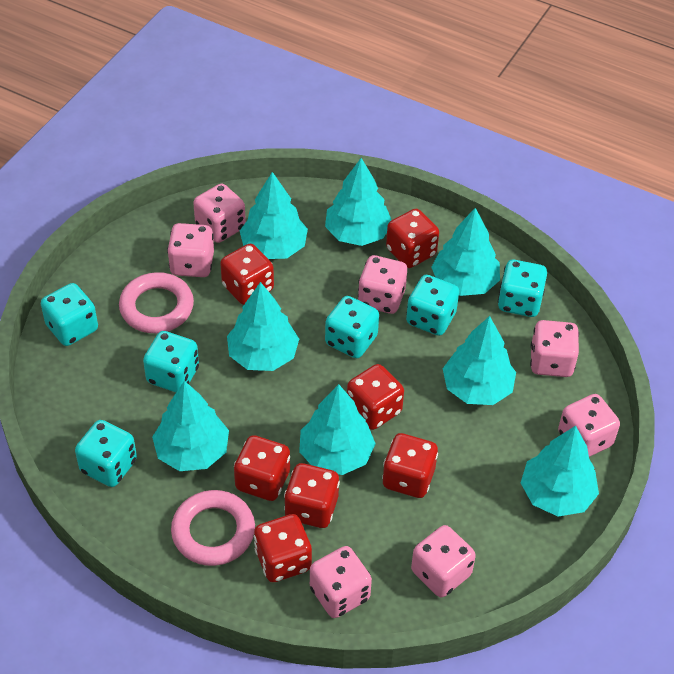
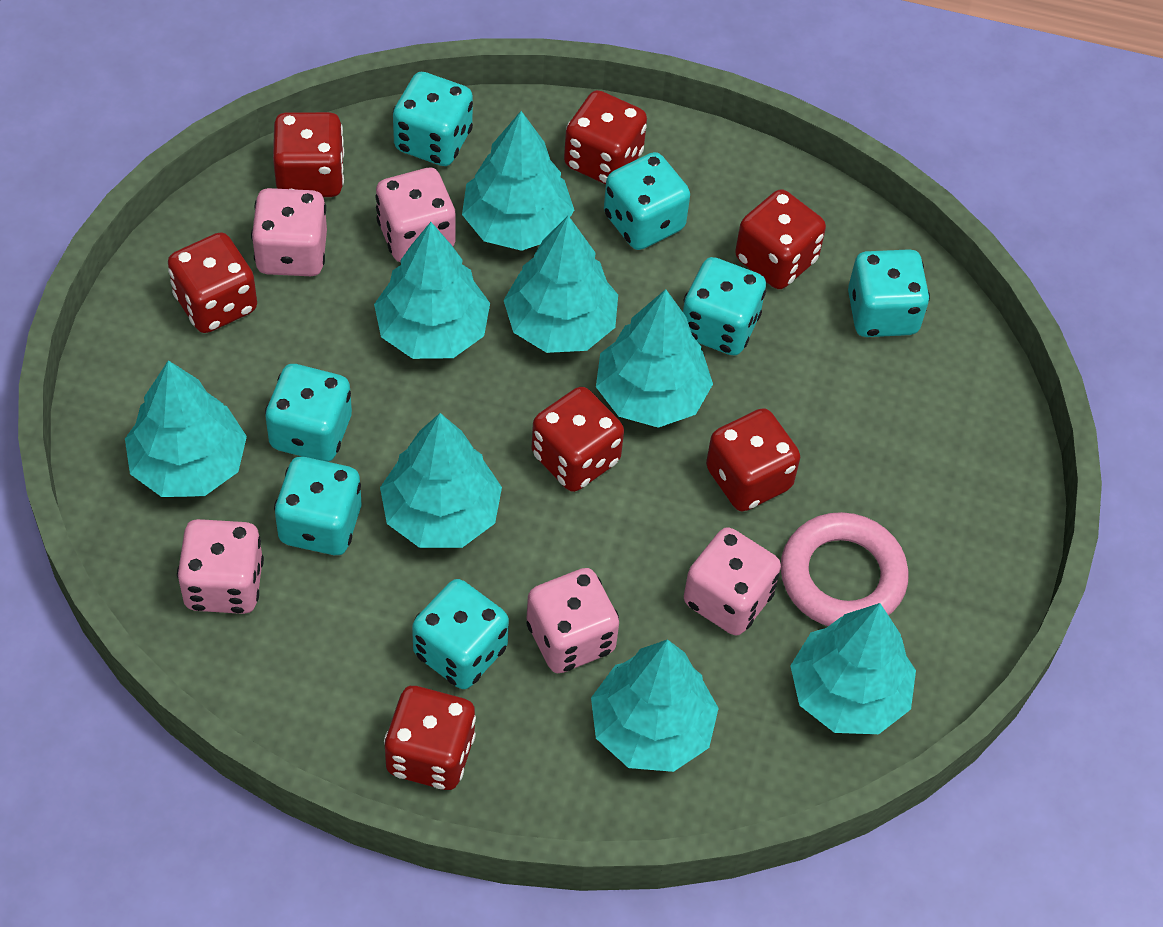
pink dice: 7 -> 5
pink ring: 2 -> 1
turquoise dice: 6 -> 7

